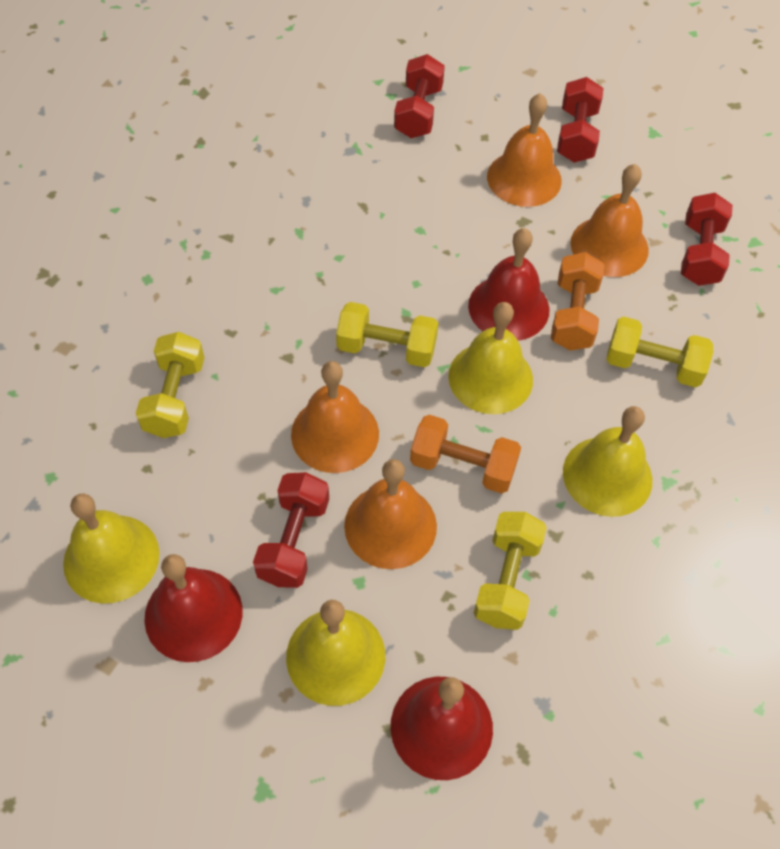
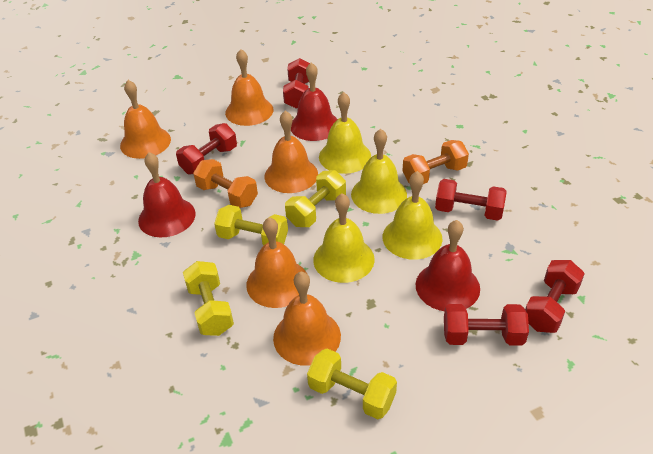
orange bell: 4 -> 5
red dumbbell: 4 -> 5

